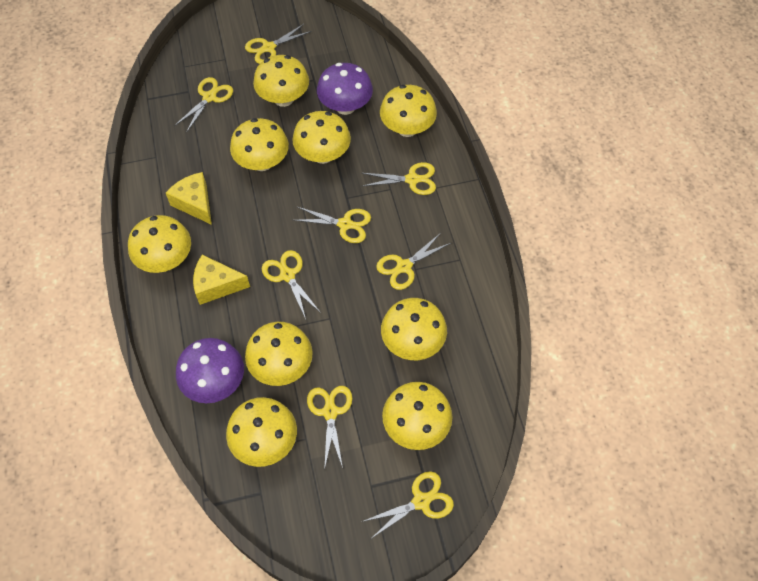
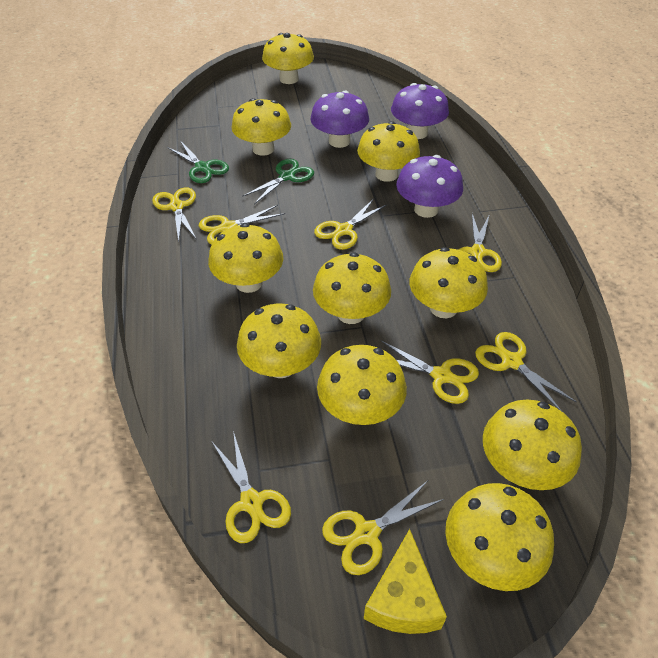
green scissors: 0 -> 2
purple mushroom: 2 -> 3
yellow cheese: 2 -> 1
yellow mushroom: 9 -> 10

